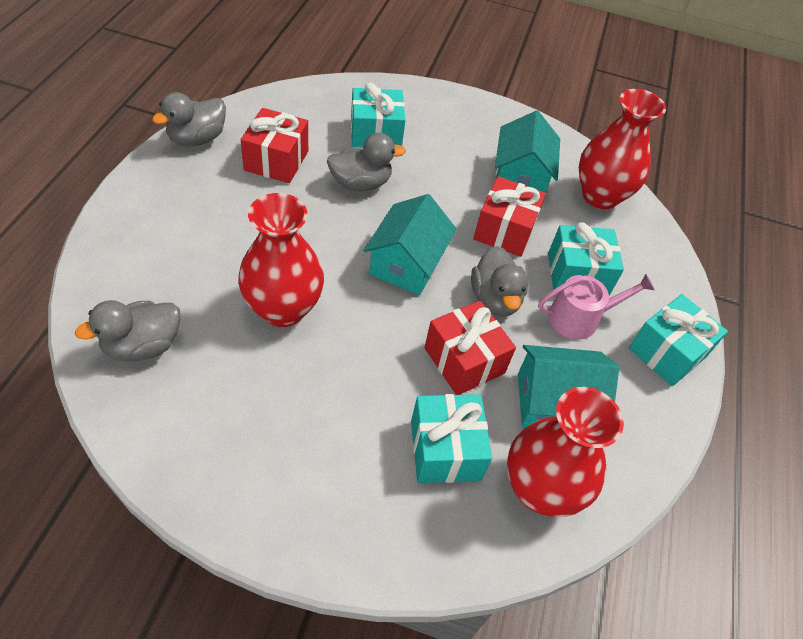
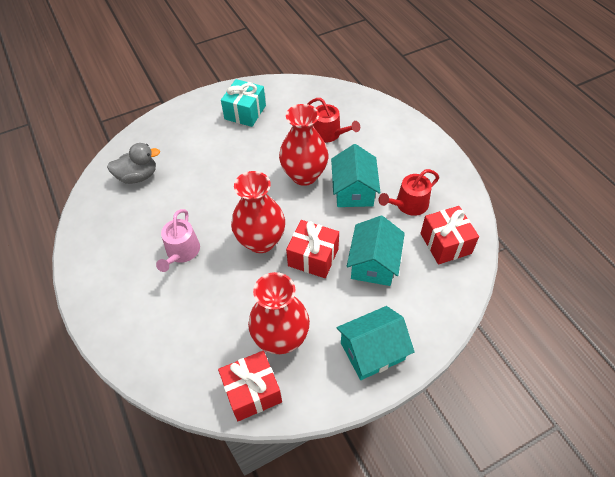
grey duck: 4 -> 1
red watering can: 0 -> 2
turquoise gift: 4 -> 1

